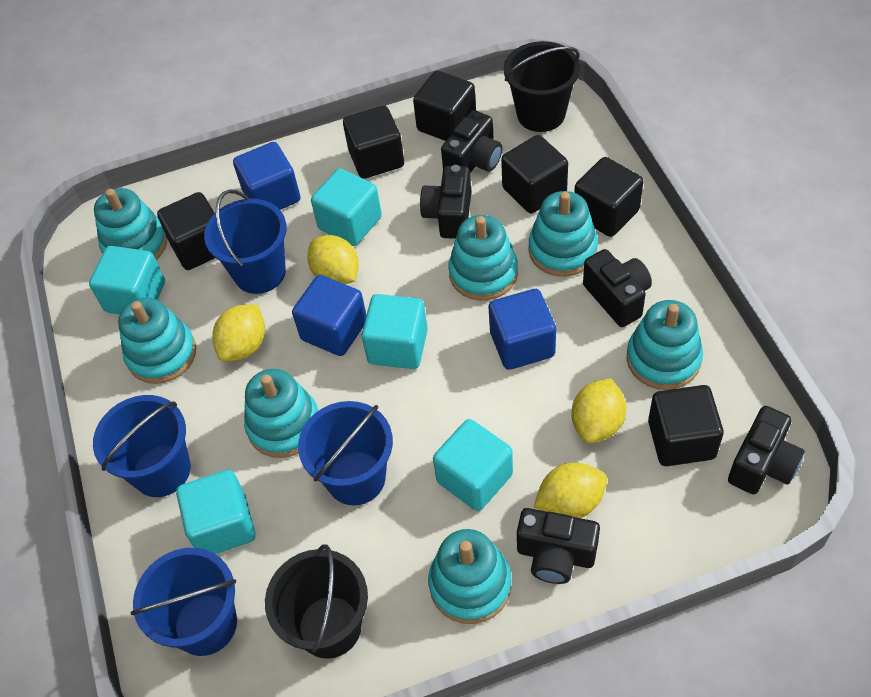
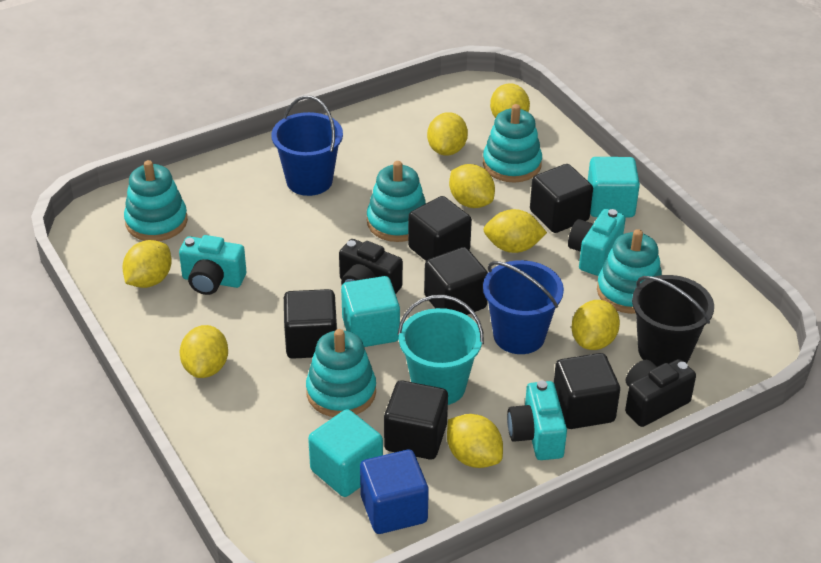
black bucket: 2 -> 1
black camera: 5 -> 2
blue bucket: 4 -> 2
blue cube: 3 -> 1
turquoise bucket: 0 -> 1
turquoise camera: 0 -> 3
turquoise cube: 5 -> 3
turquoise stacking toy: 7 -> 5
yellow lemon: 4 -> 8

